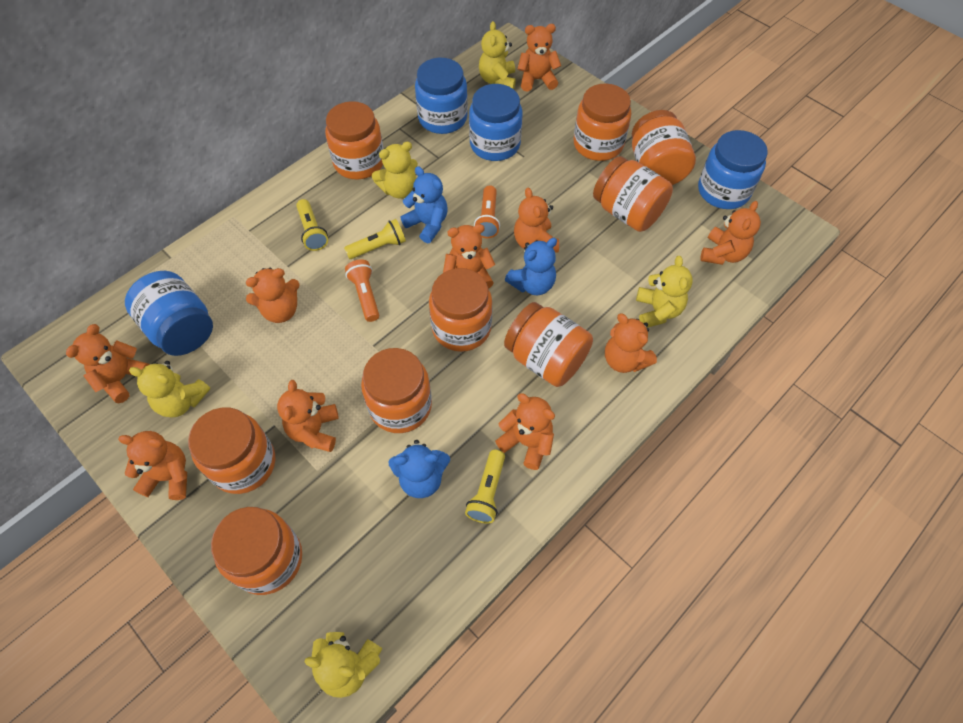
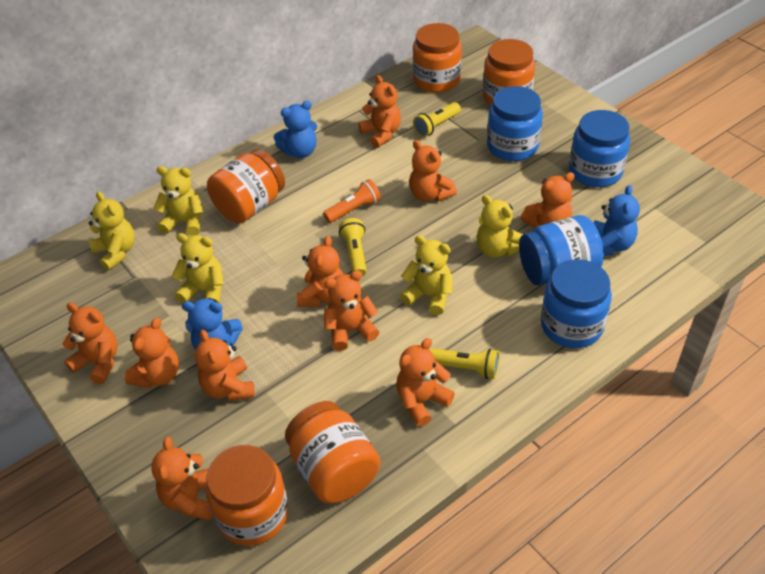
orange flashlight: 2 -> 1
orange jar: 9 -> 5

